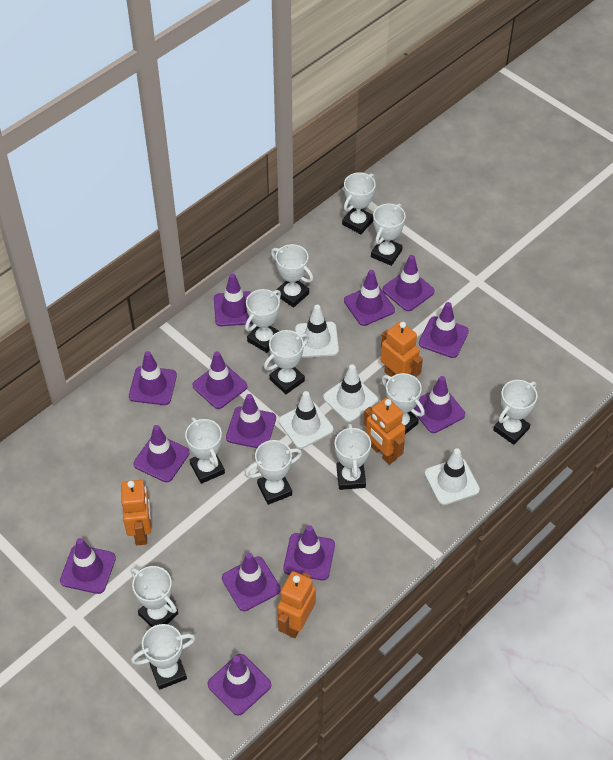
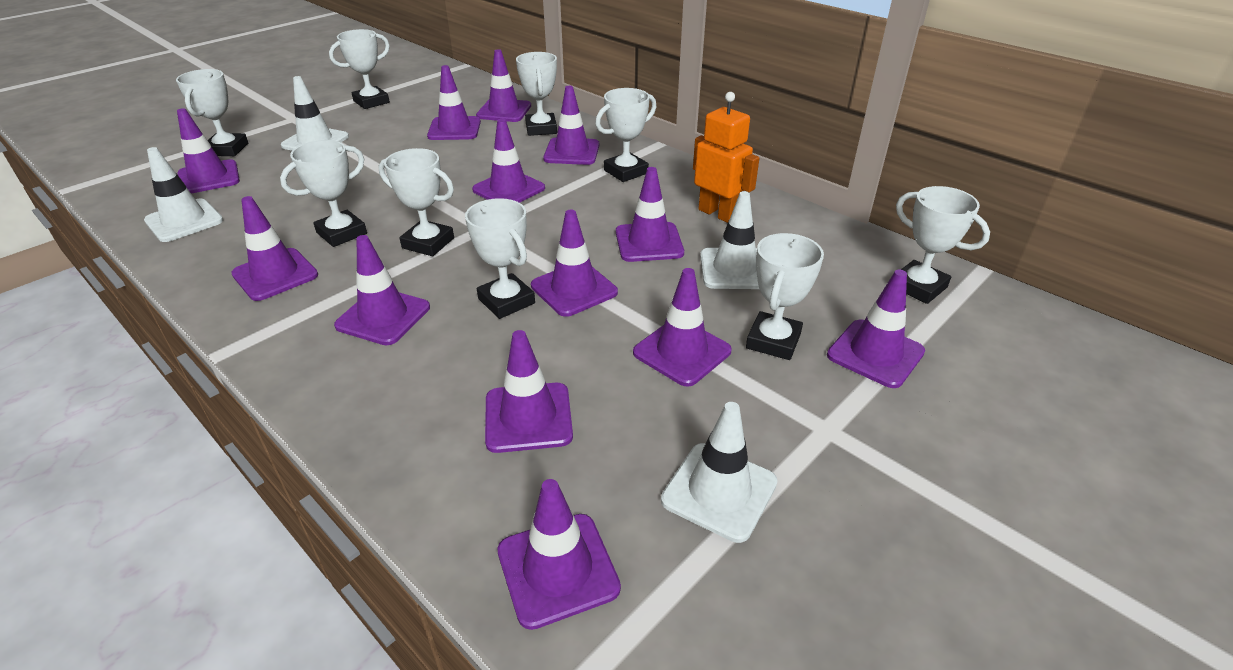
orange robot: 4 -> 1
white trophy: 12 -> 9

